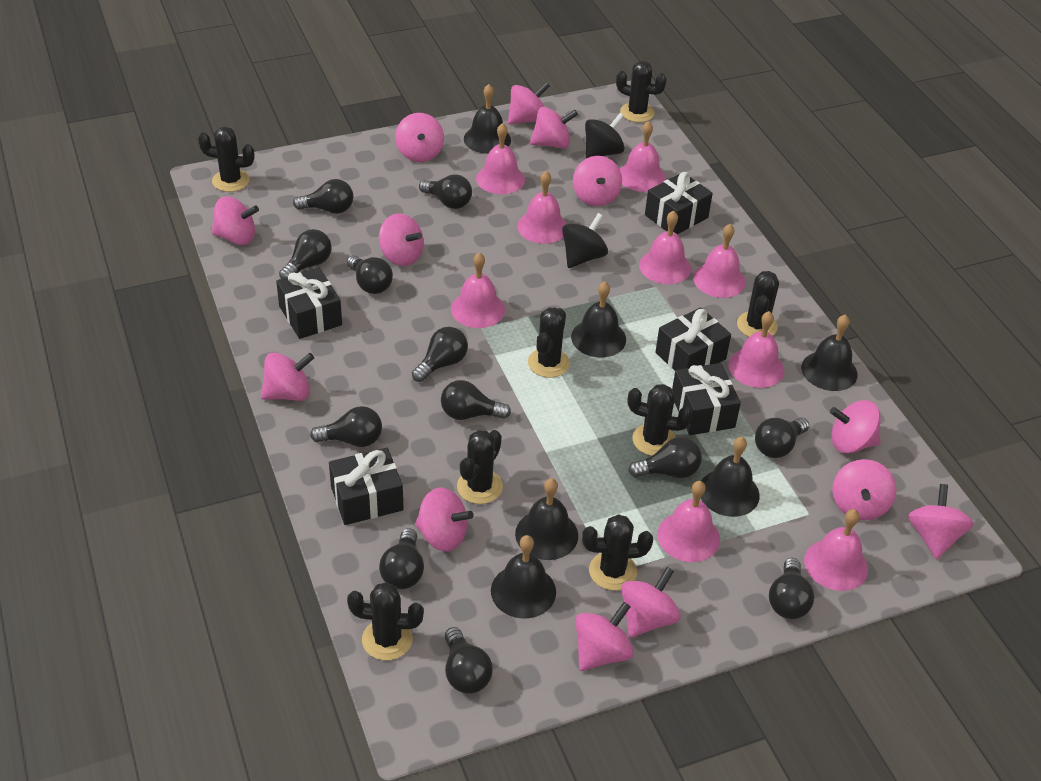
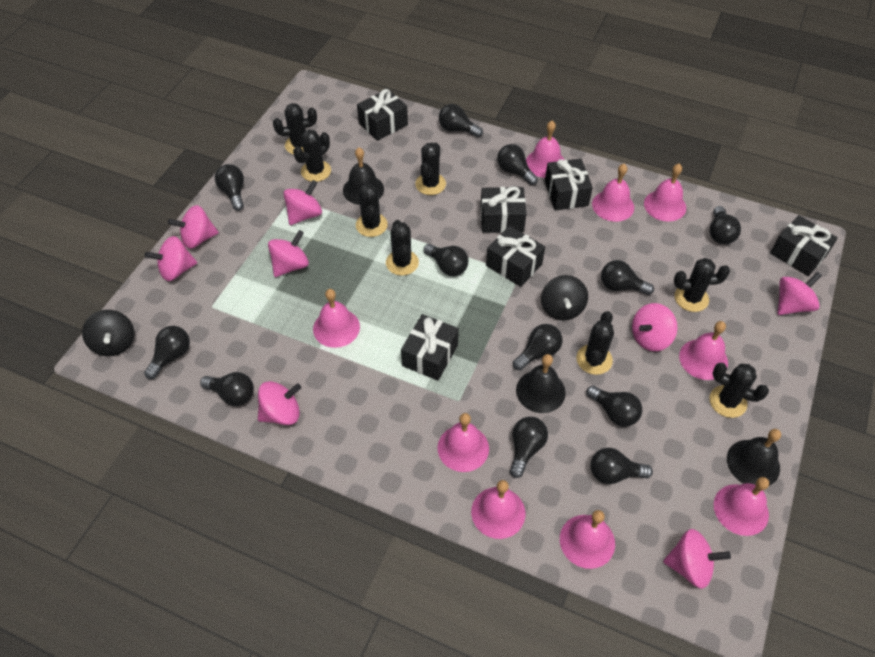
black bell: 6 -> 3
black gift: 5 -> 6
pink spinning top: 13 -> 8

